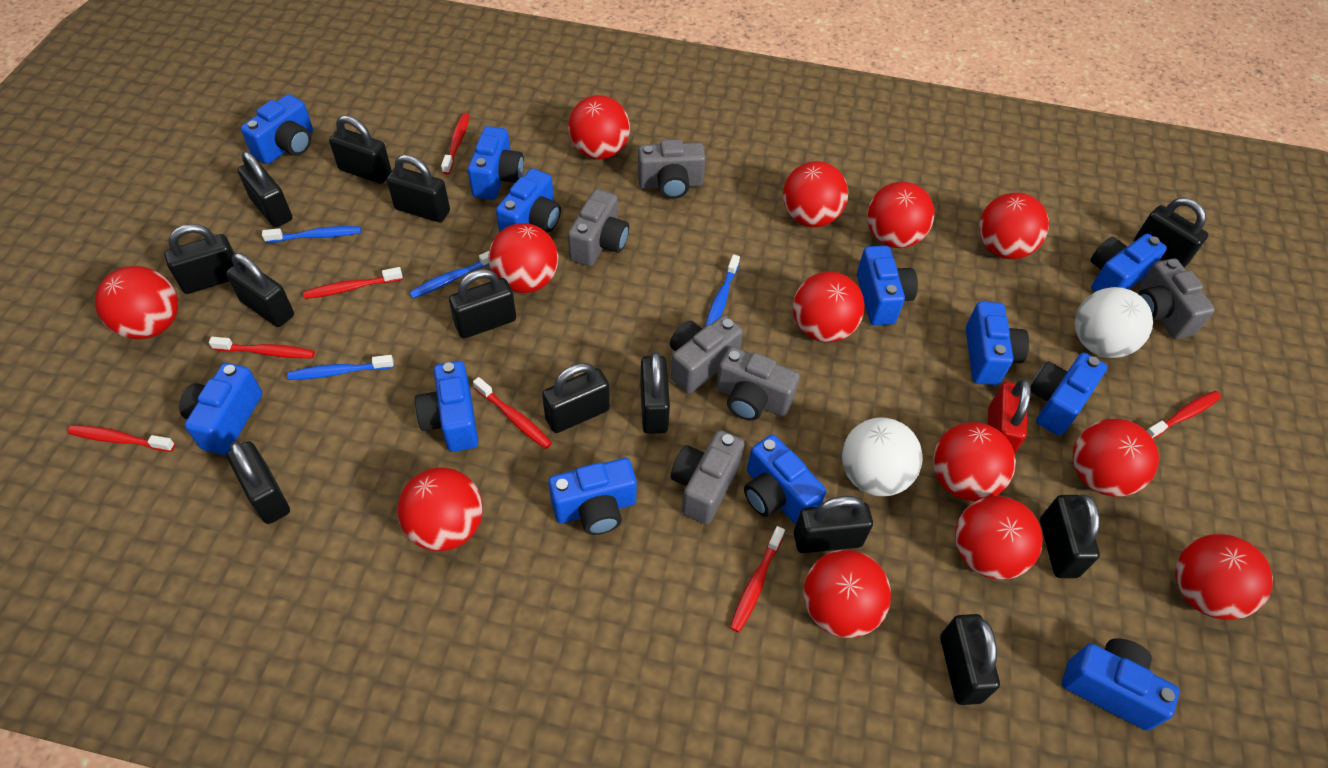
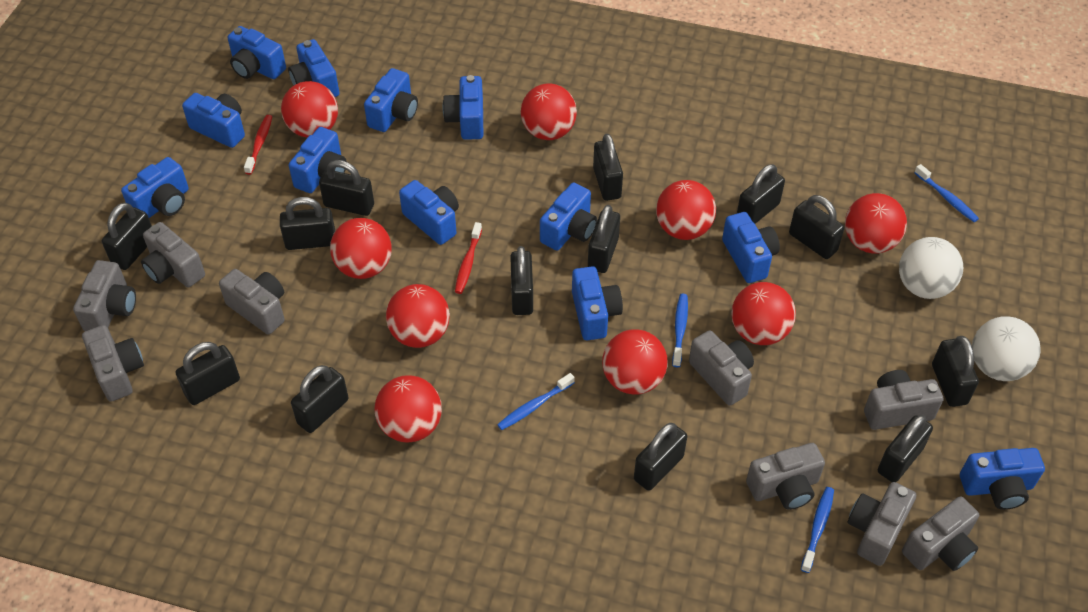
grey camera: 6 -> 9
red ball: 13 -> 9
red padlock: 1 -> 0
red toothbrush: 7 -> 2

